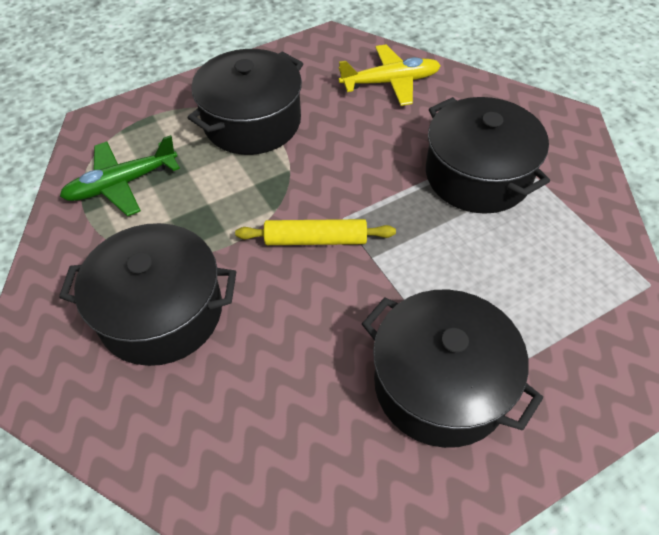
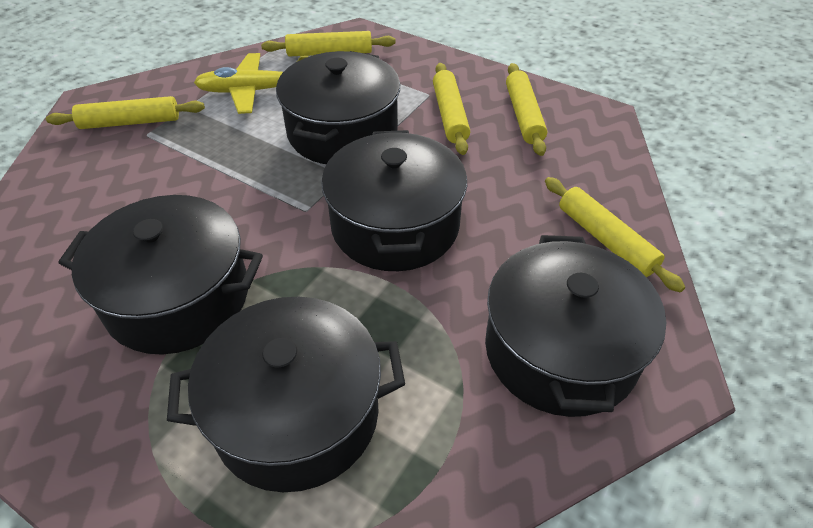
black pot: 4 -> 5
green plane: 1 -> 0
yellow rolling pin: 1 -> 5

